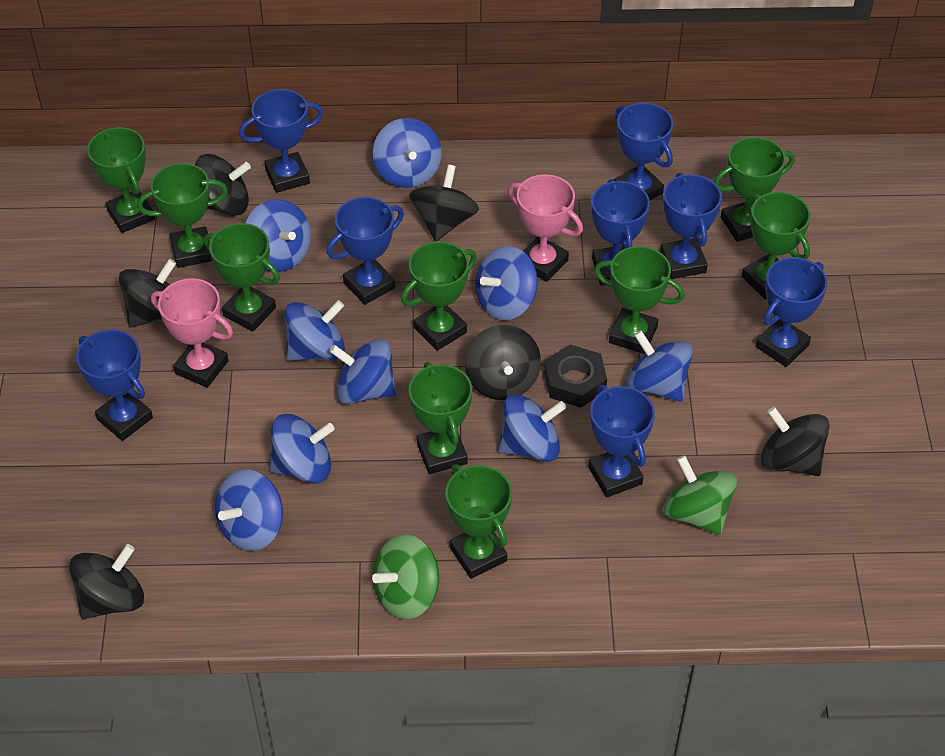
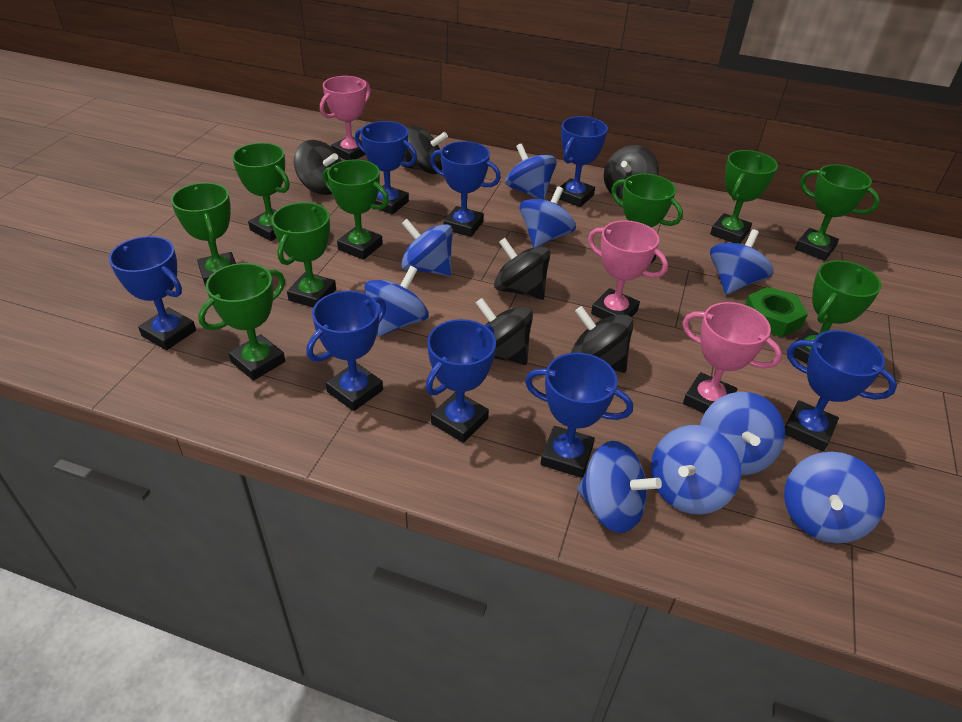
black nut: 1 -> 0
green nut: 0 -> 1
green spinning top: 2 -> 0
pink trophy: 2 -> 3

